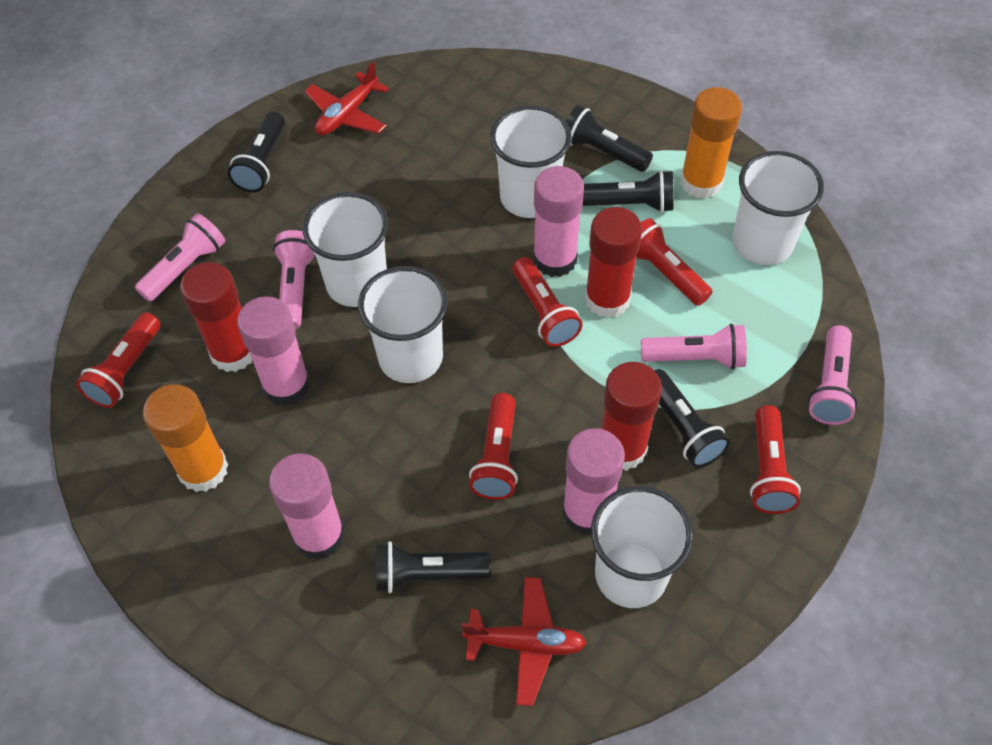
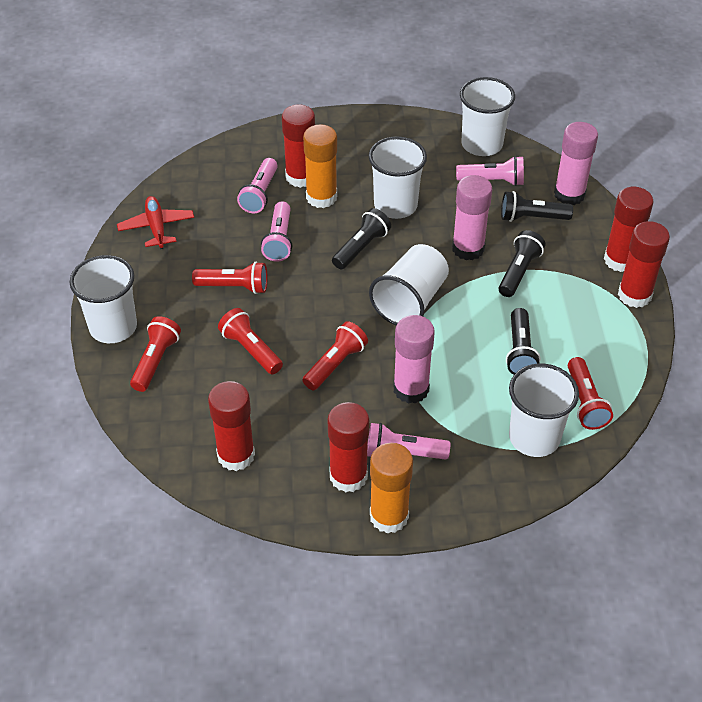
black flashlight: 5 -> 4
pink glue stick: 4 -> 3
red glue stick: 3 -> 5
red plane: 2 -> 1

